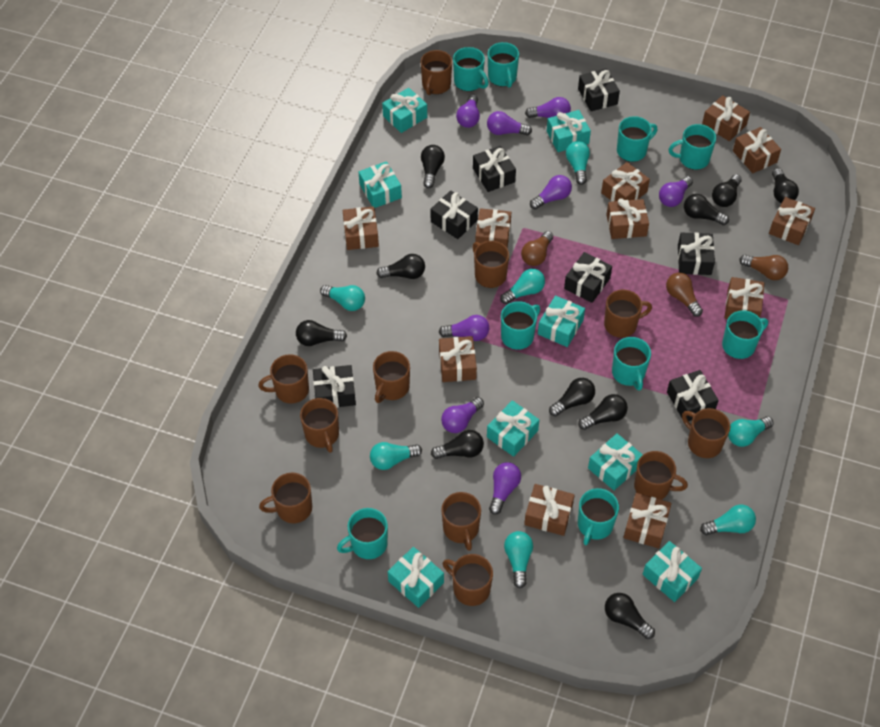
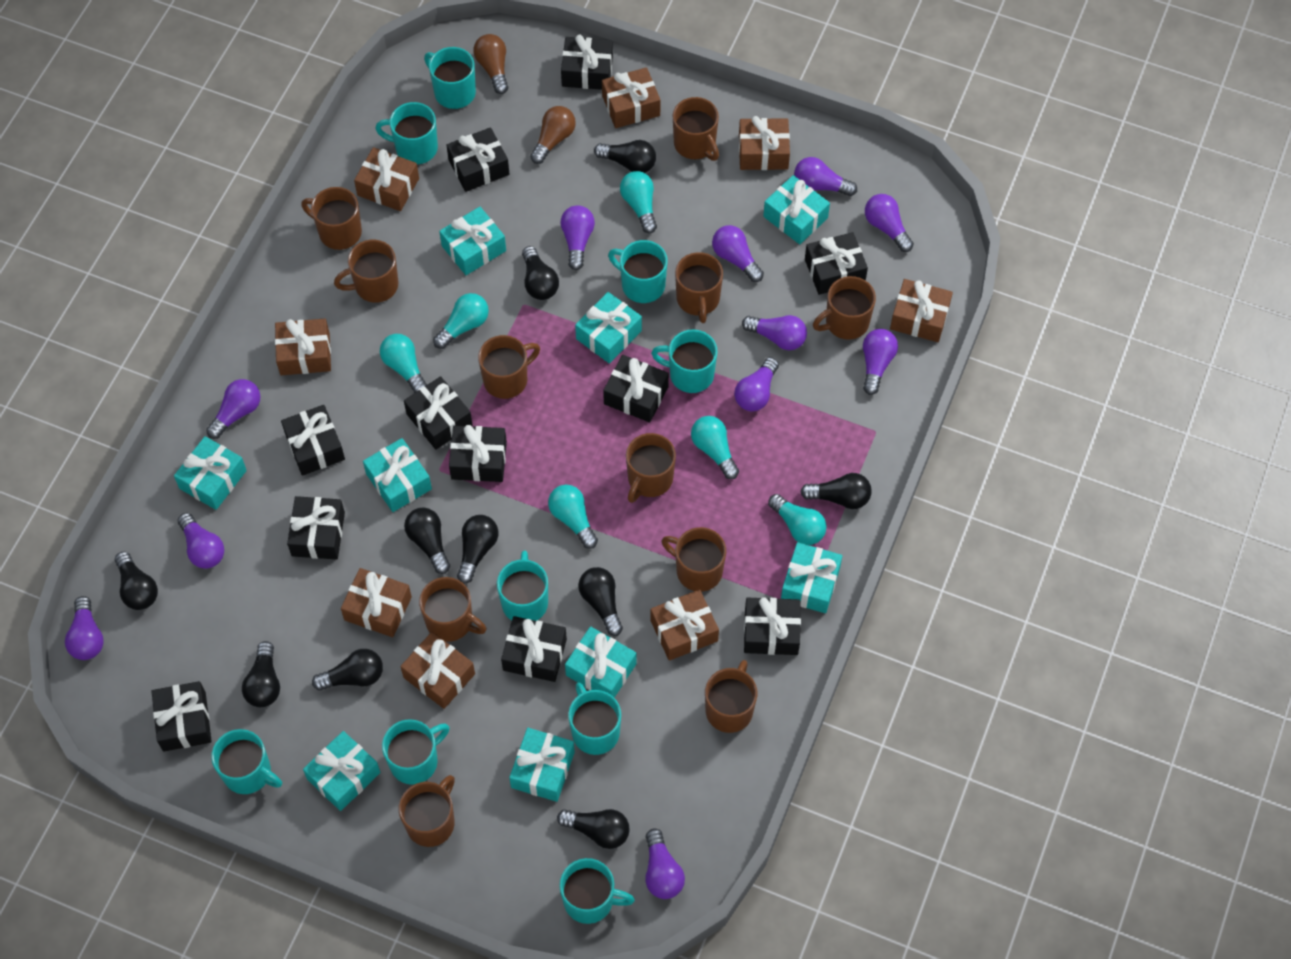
black gift: 7 -> 11
brown gift: 11 -> 8
brown light bulb: 3 -> 2
purple light bulb: 8 -> 11
turquoise gift: 8 -> 9
turquoise light bulb: 7 -> 6

